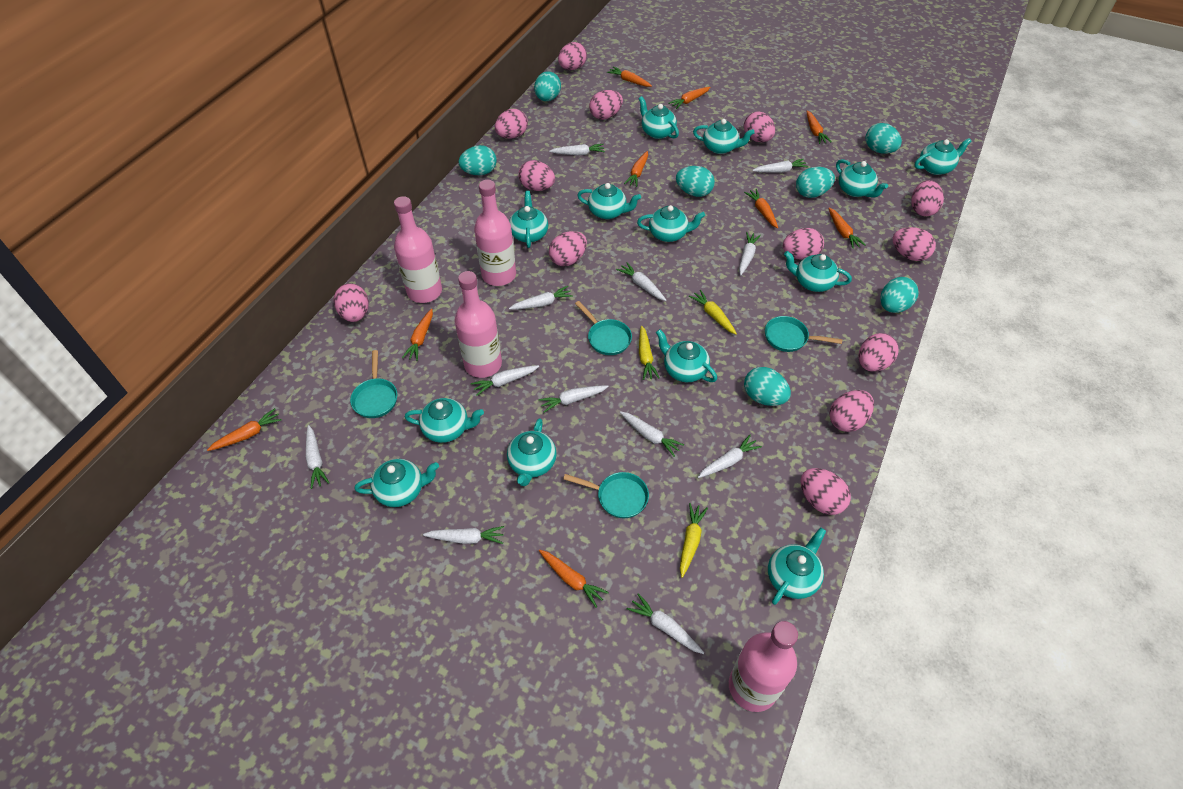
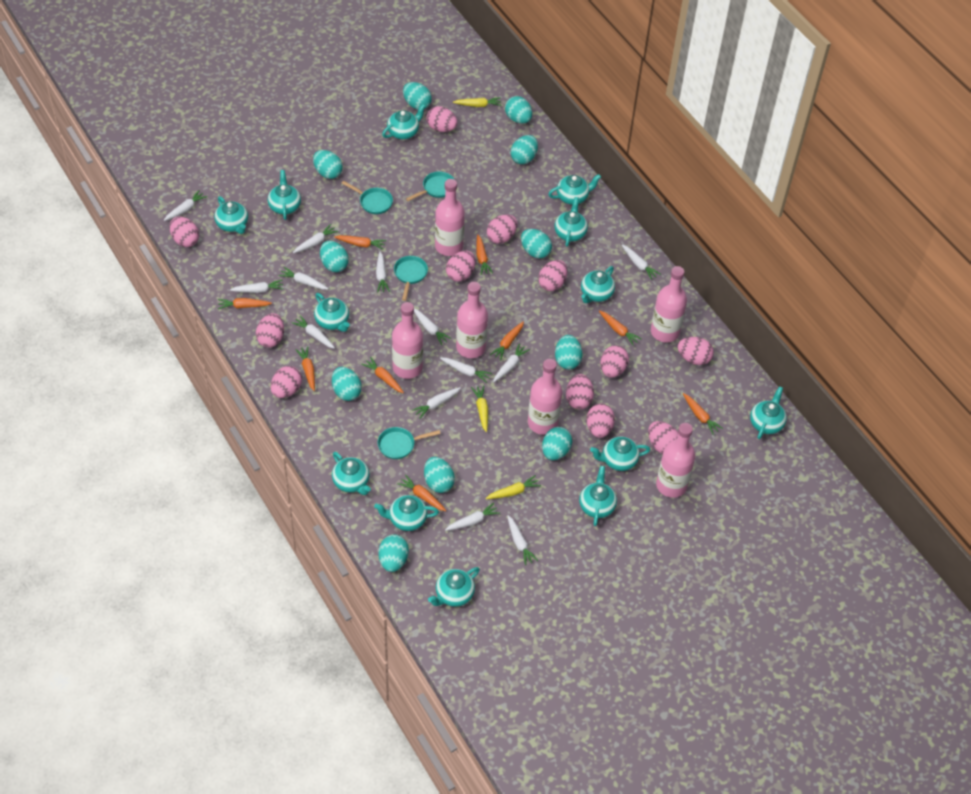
pink bottle: 4 -> 6
pink egg: 13 -> 12
turquoise egg: 7 -> 11
white carrot: 12 -> 13

